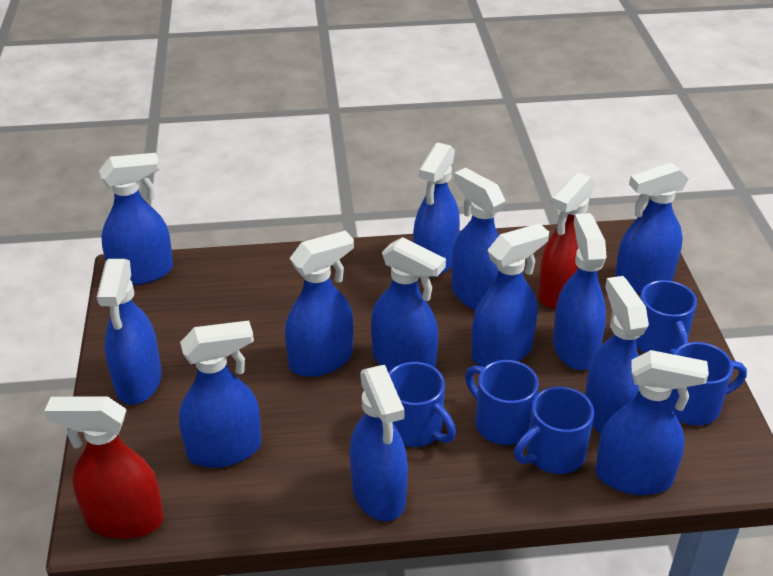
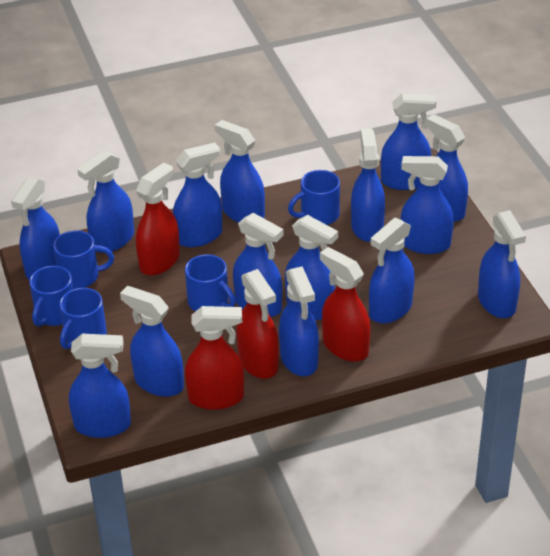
blue spray bottle: 13 -> 15
red spray bottle: 2 -> 4

